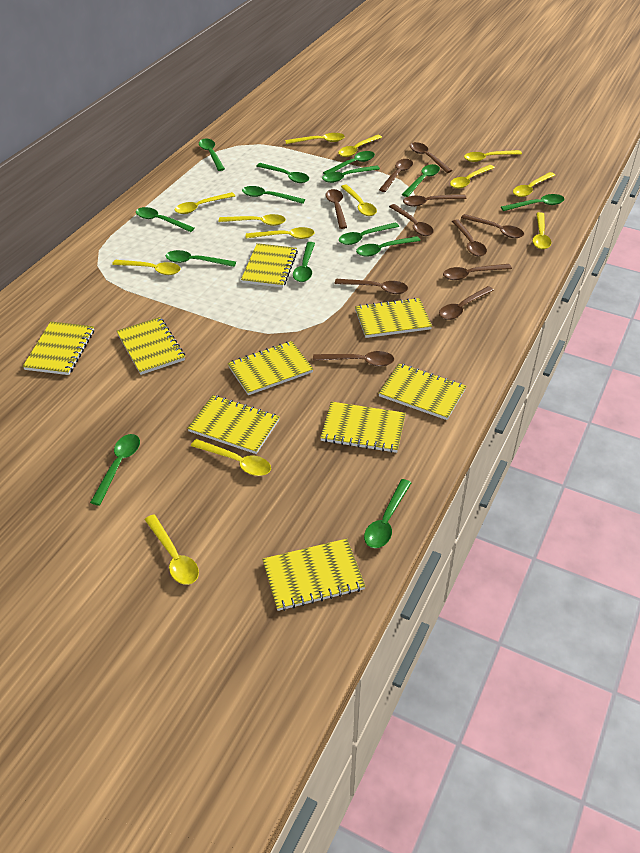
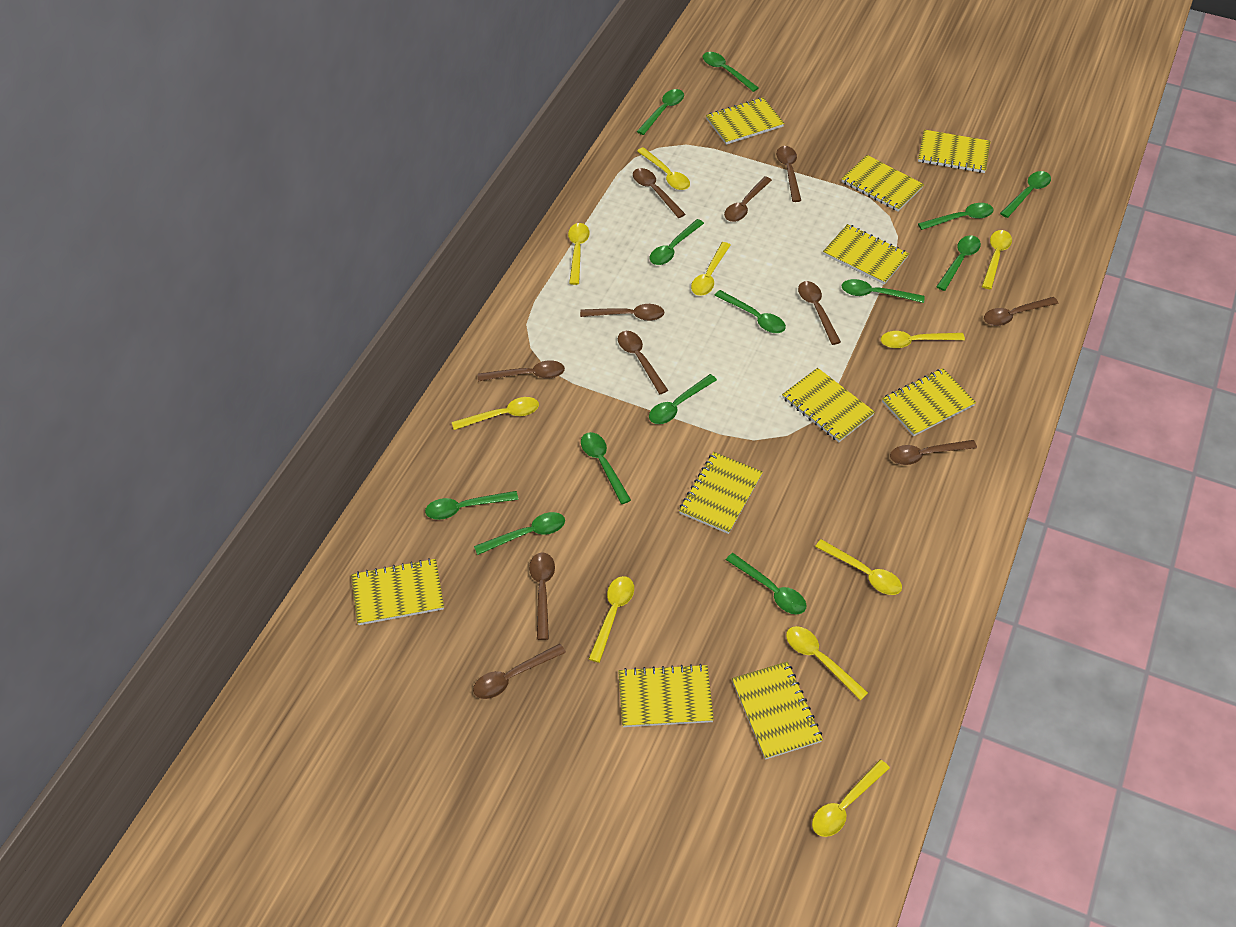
green spoon: 14 -> 13
yellow notebook: 9 -> 10
yellow spoon: 13 -> 10

